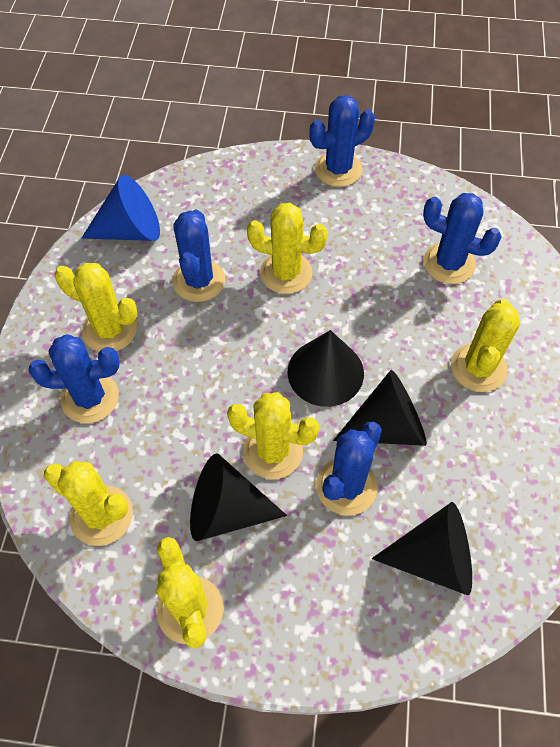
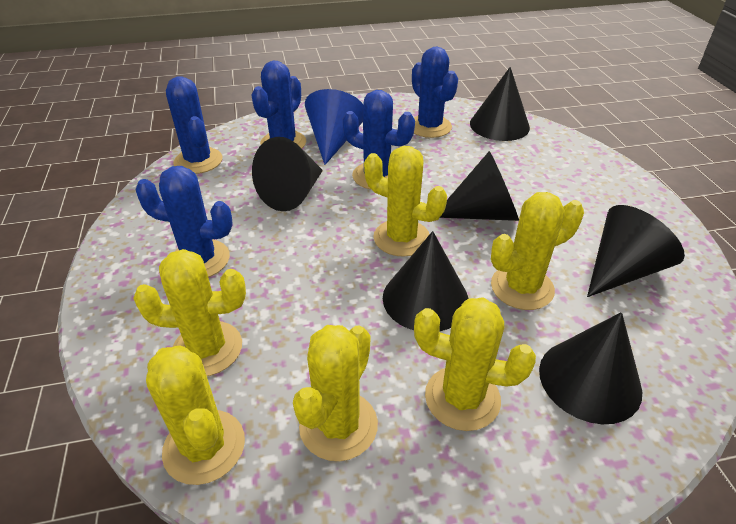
black cone: 4 -> 6

